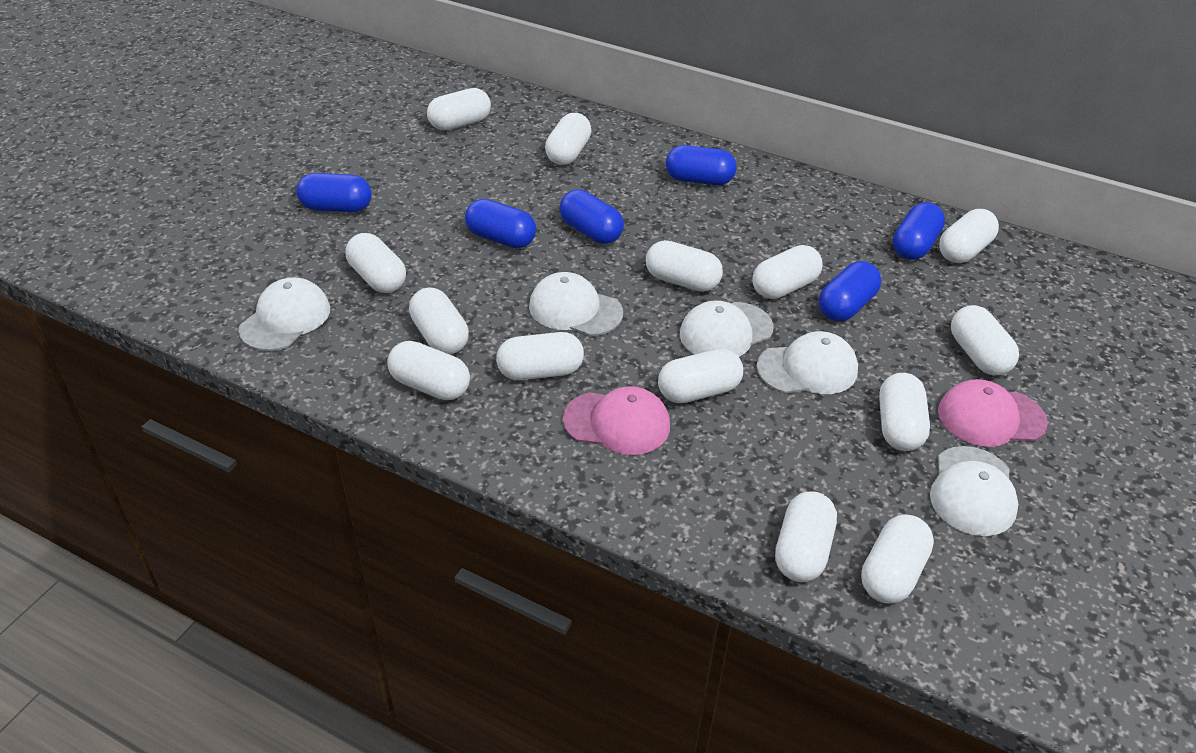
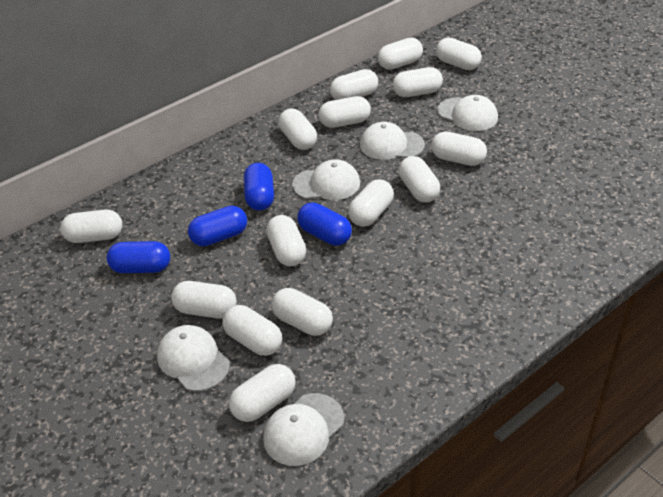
blue capsule: 6 -> 4
pink cap: 2 -> 0
white capsule: 14 -> 15

